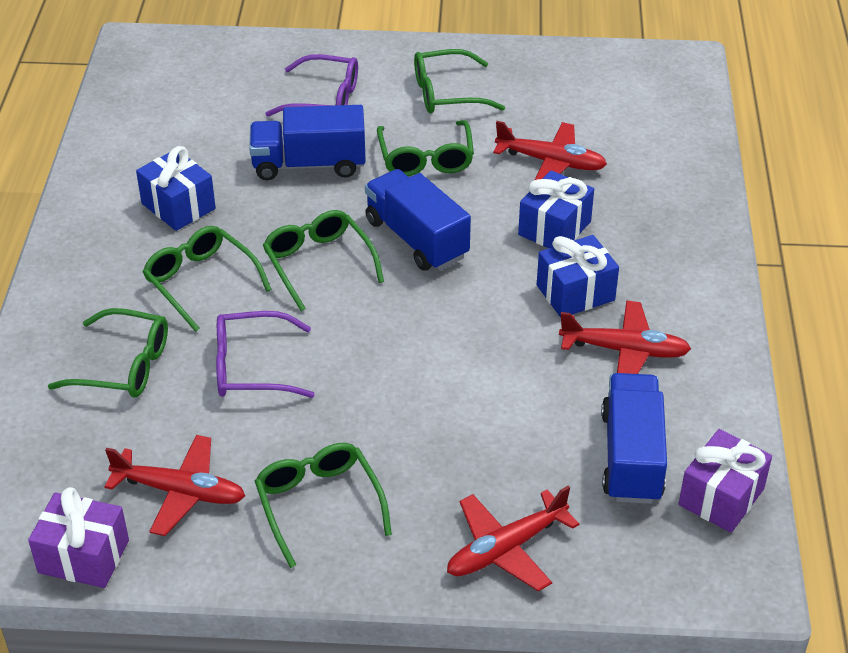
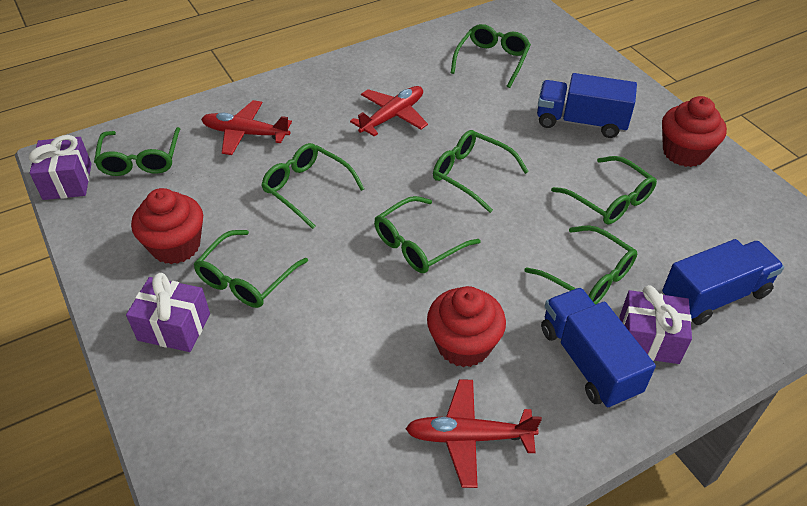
blue gift: 3 -> 0
green glasses: 6 -> 8
purple gift: 2 -> 3
purple glasses: 2 -> 0
red cupcake: 0 -> 3
red plane: 4 -> 3

